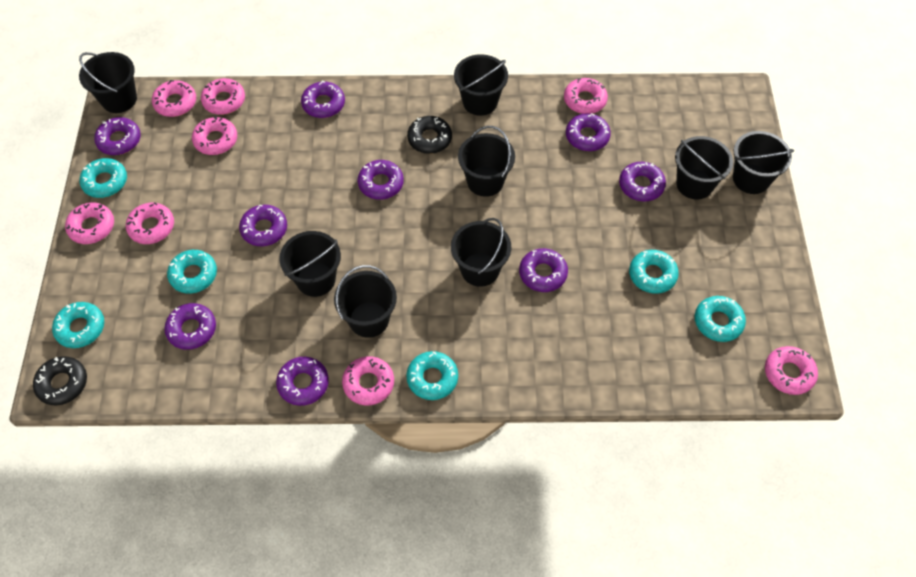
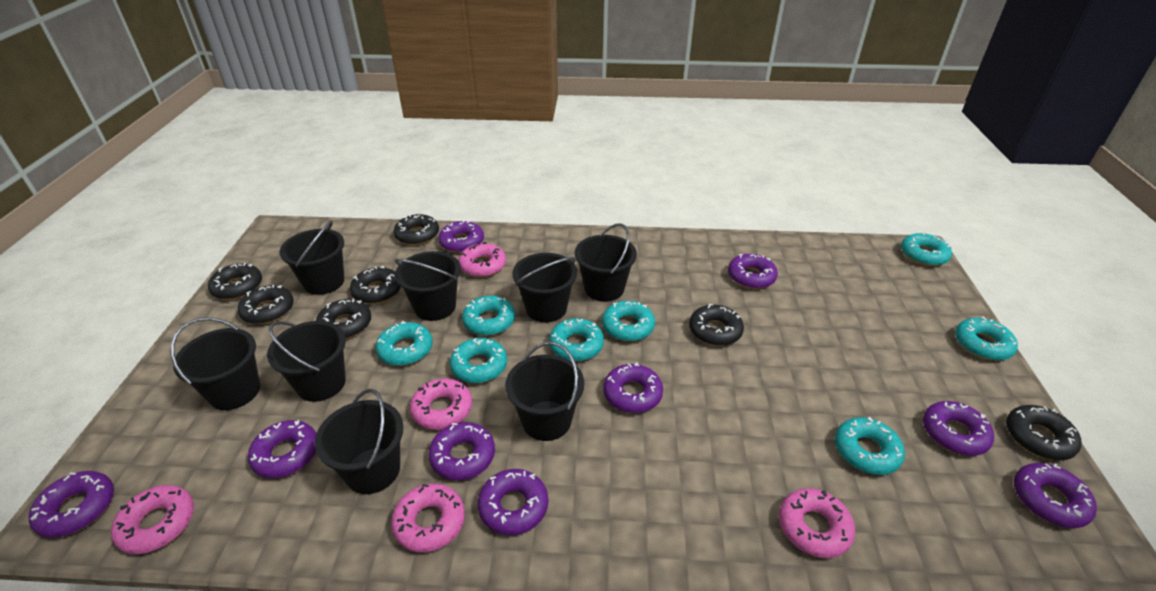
black donut: 2 -> 7
pink donut: 8 -> 5
turquoise donut: 6 -> 8

